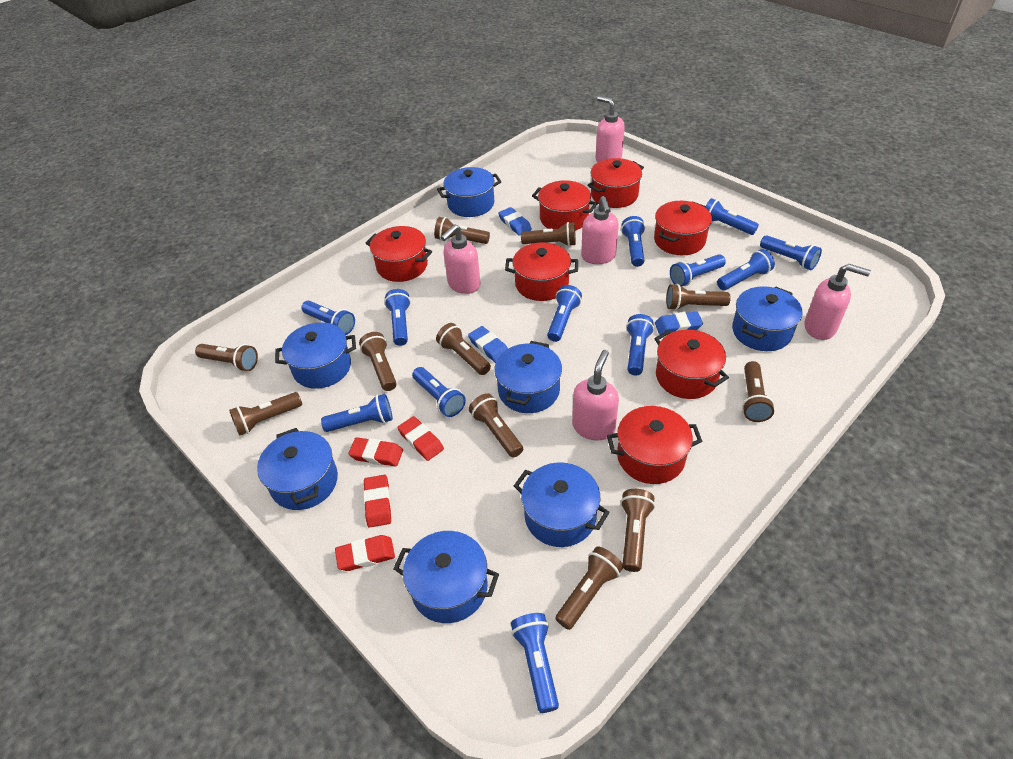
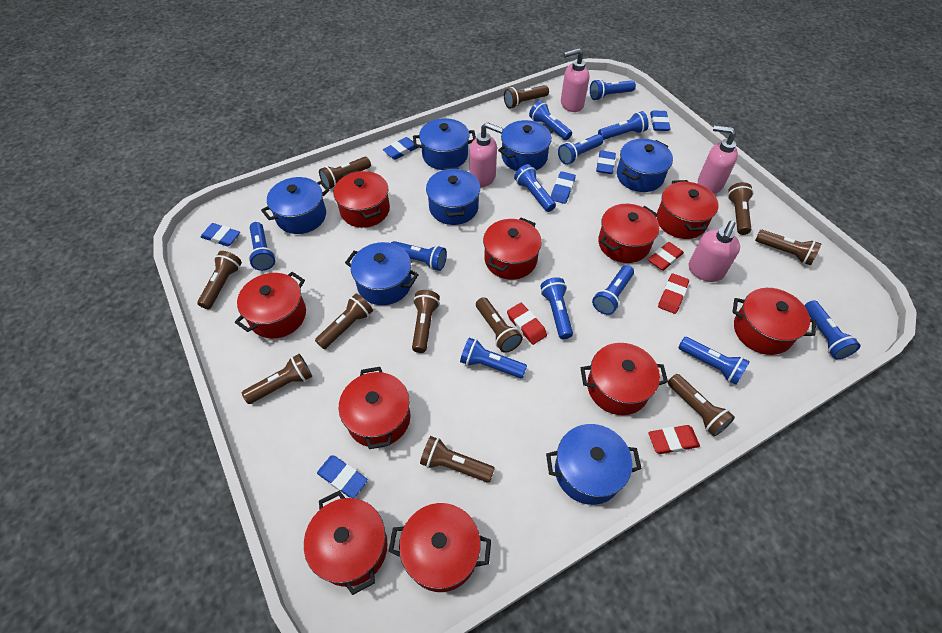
blue eraser: 3 -> 6
pink soap dispenser: 5 -> 4
red pot: 7 -> 10

